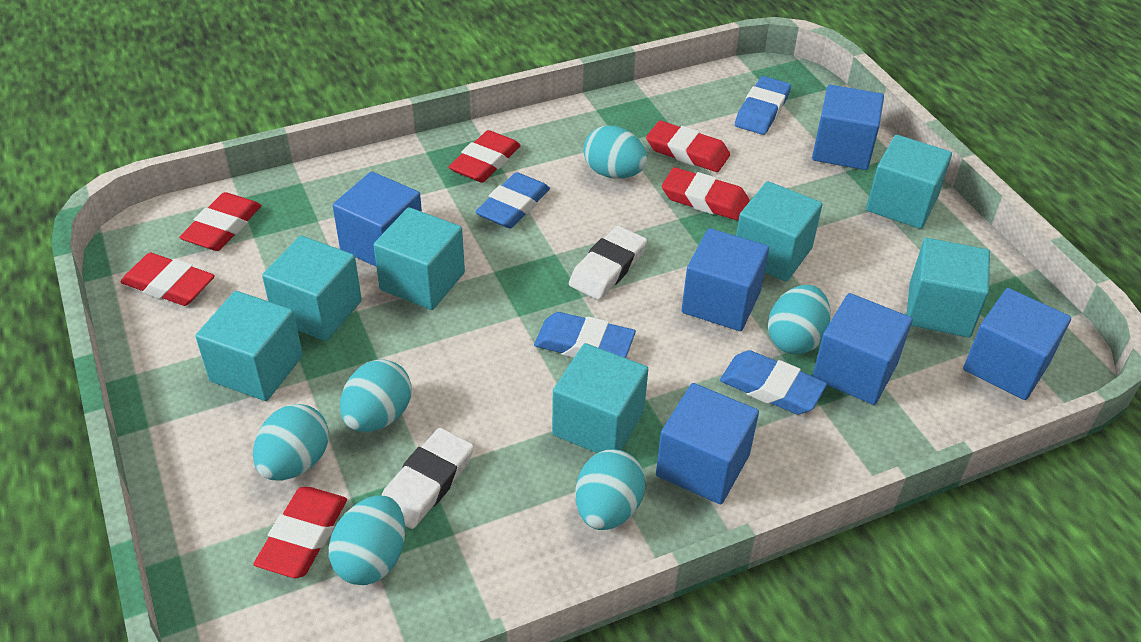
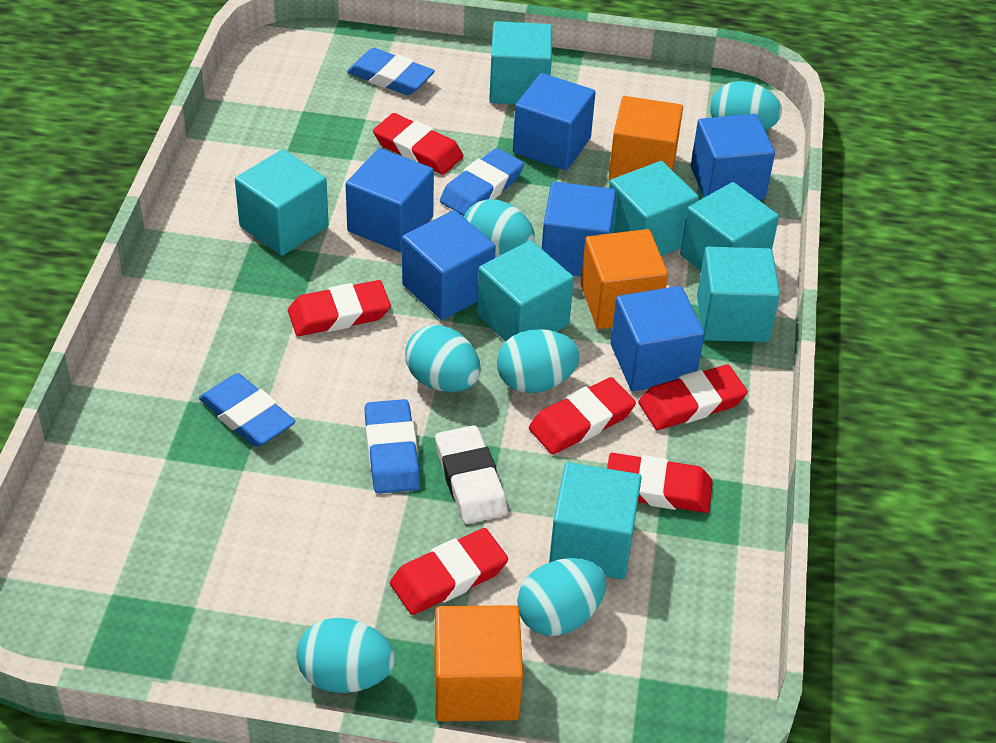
orange cube: 0 -> 3
white eraser: 2 -> 1

